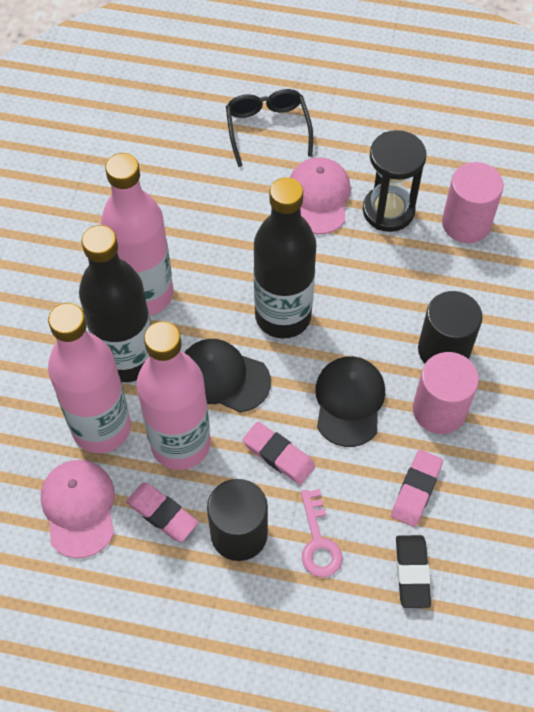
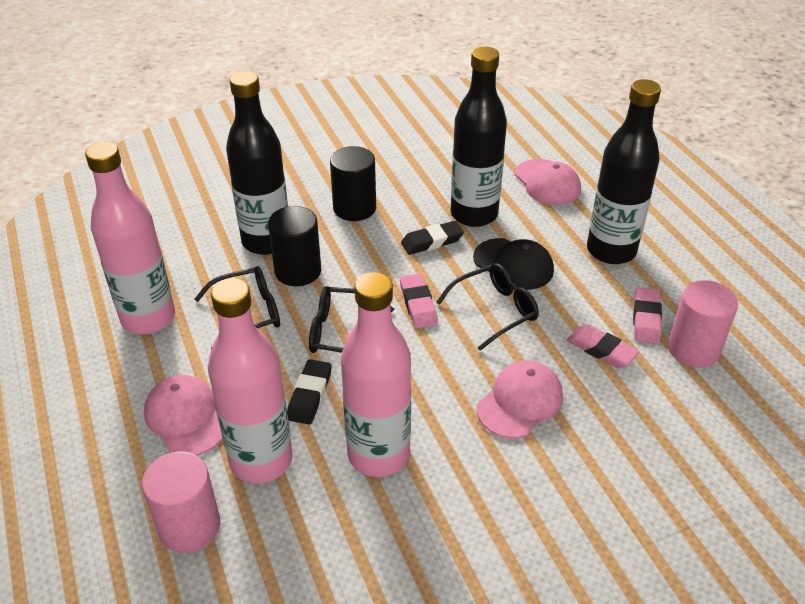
black bottle: 2 -> 3
black cap: 2 -> 1
black eraser: 1 -> 2
black glasses: 1 -> 3
black hourglass: 1 -> 0
pink cap: 2 -> 3
pink key: 1 -> 0

